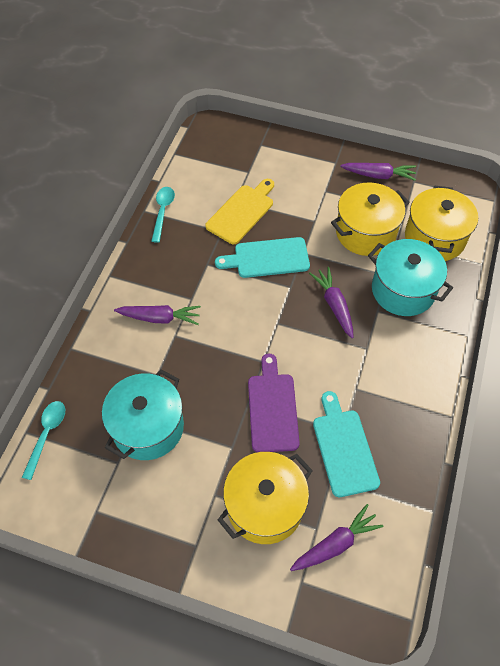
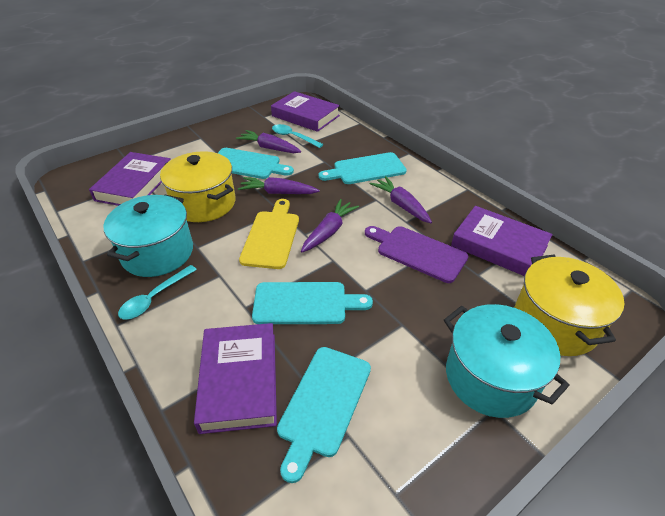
purple book: 0 -> 4
turquoise cutting board: 2 -> 4
yellow pot: 3 -> 2

